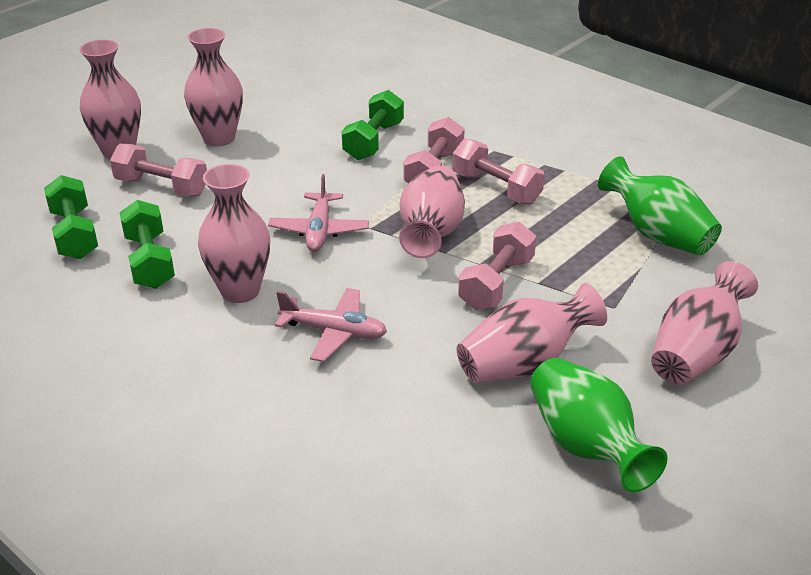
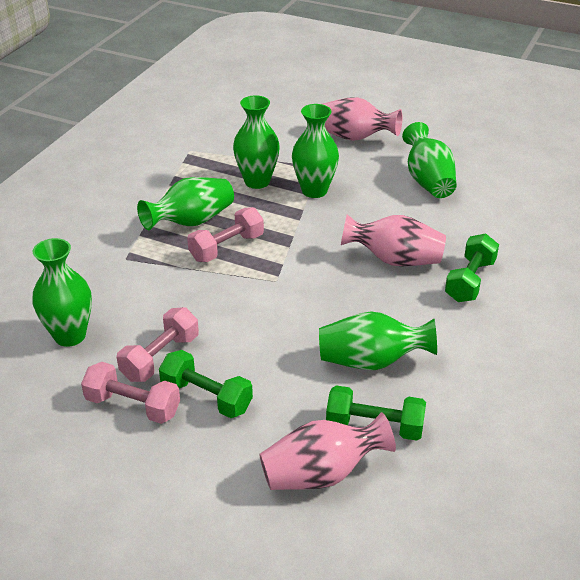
green vase: 2 -> 6
pink dumbbell: 4 -> 3
pink plane: 2 -> 0
pink vase: 6 -> 3

